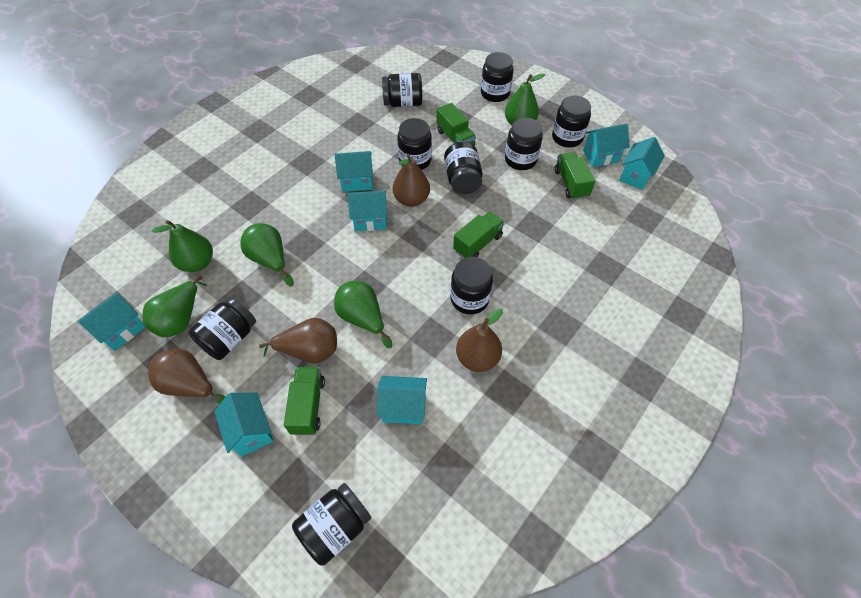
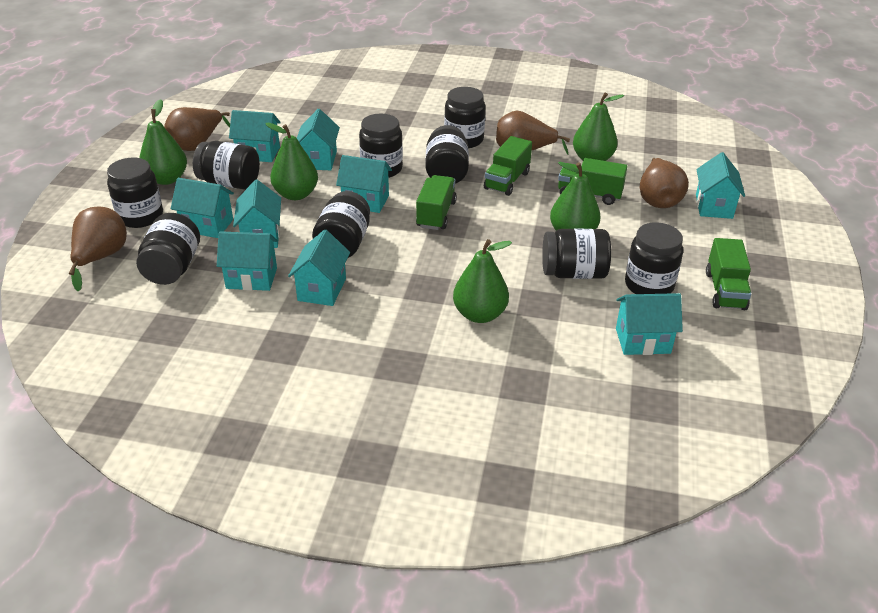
turquoise house: 7 -> 9

